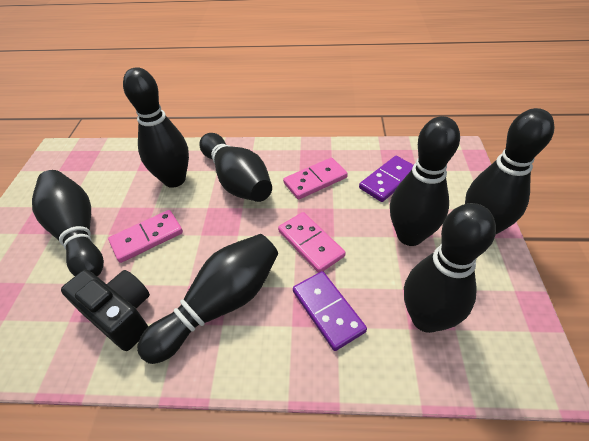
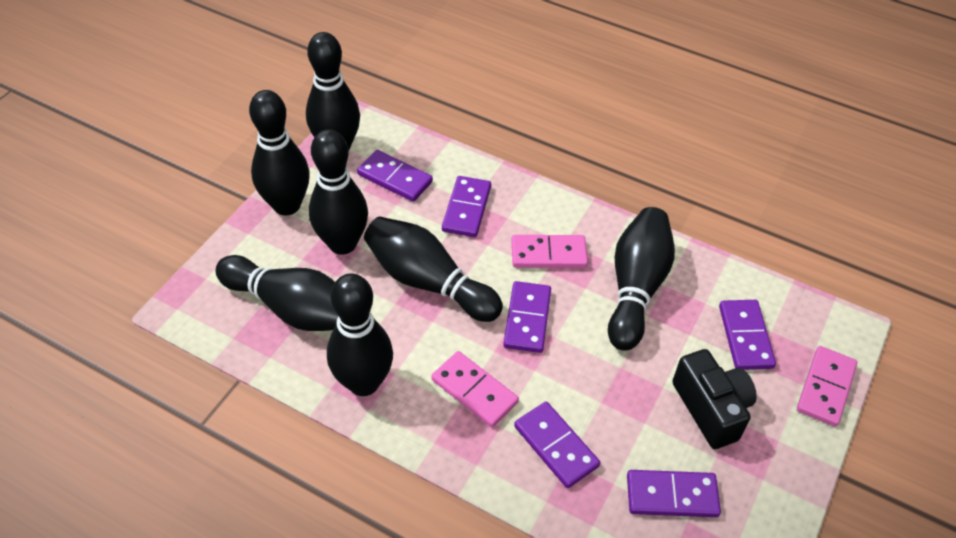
purple domino: 2 -> 6

